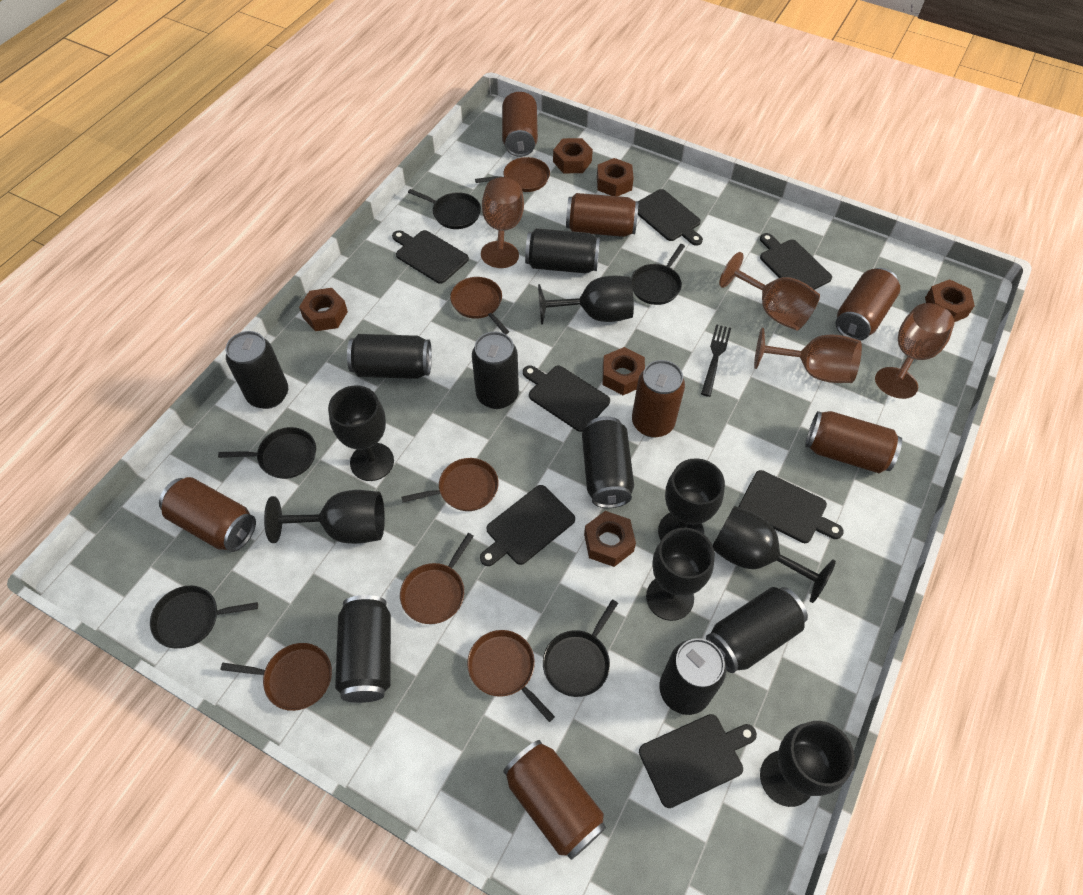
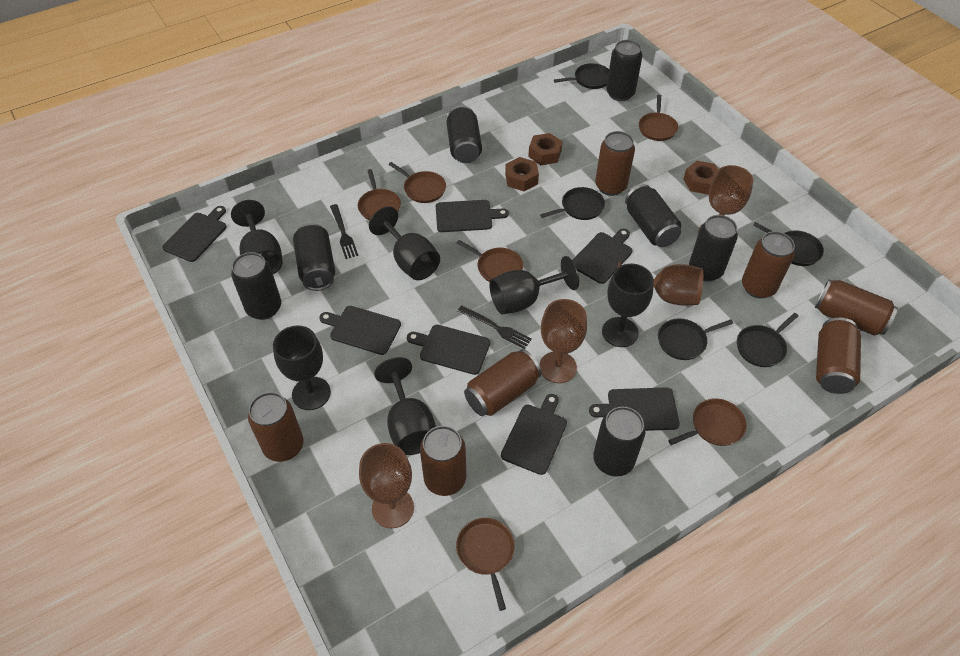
black can: 8 -> 7
black fork: 1 -> 2
black goblet: 7 -> 6
brown nut: 6 -> 3

